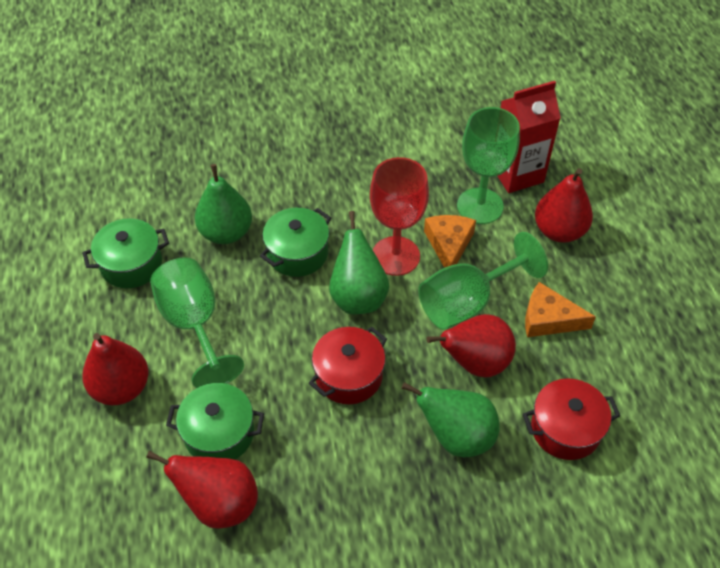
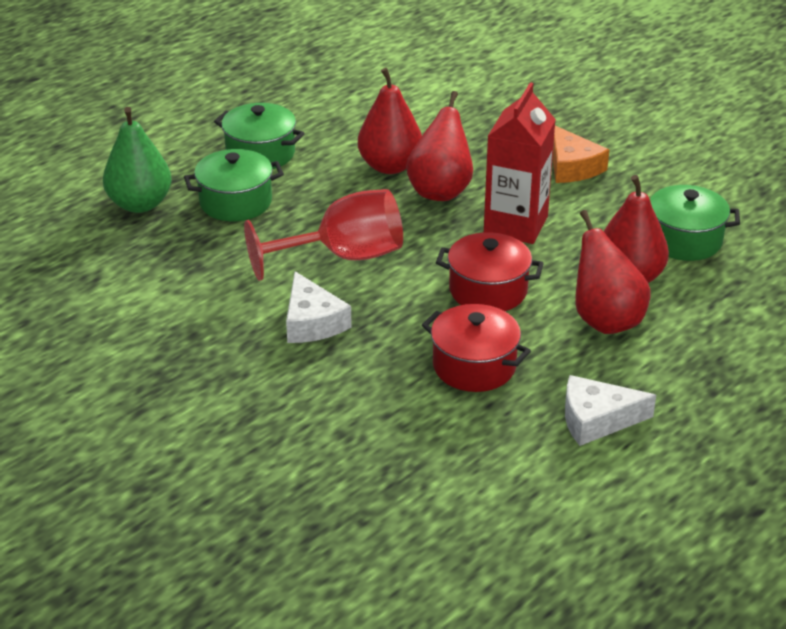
green goblet: 3 -> 0
green pear: 3 -> 1
orange cheese: 2 -> 1
white cheese: 0 -> 2

